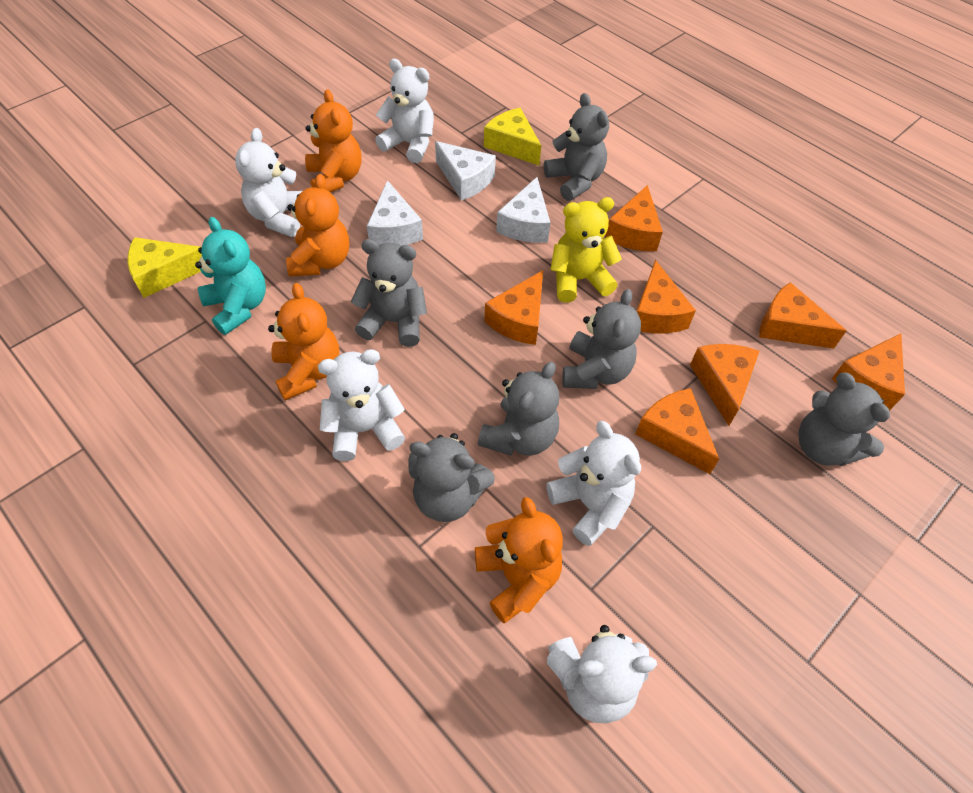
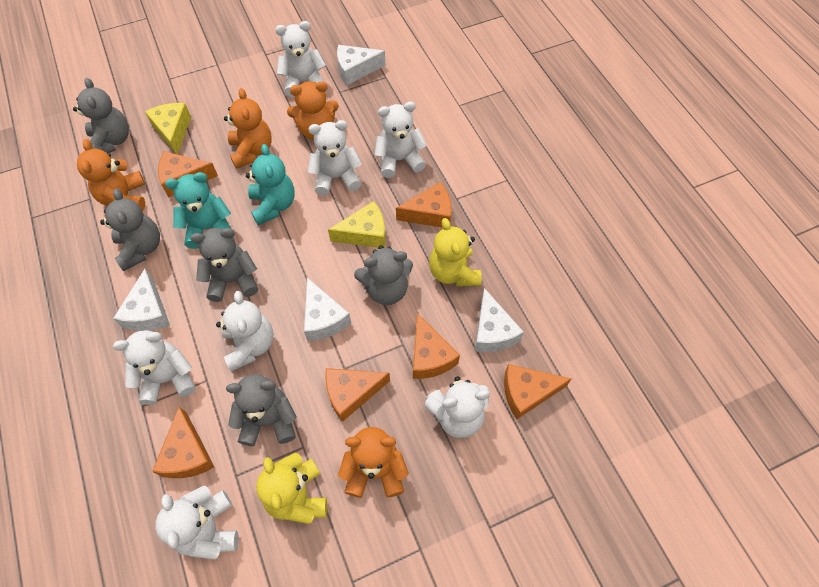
grey teddy bear: 6 -> 5
orange cheese: 7 -> 6
turquoise teddy bear: 1 -> 2
white cheese: 3 -> 4
white teddy bear: 5 -> 7
yellow teddy bear: 1 -> 2

